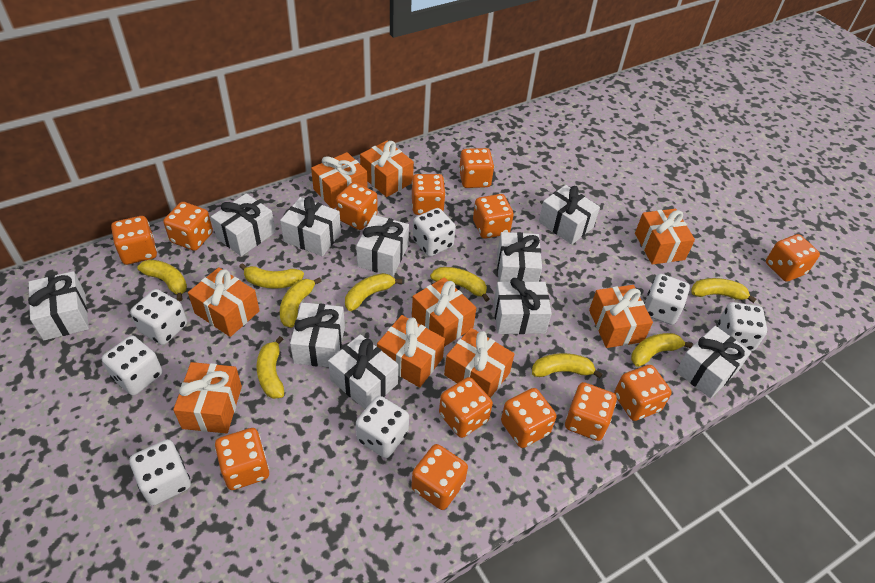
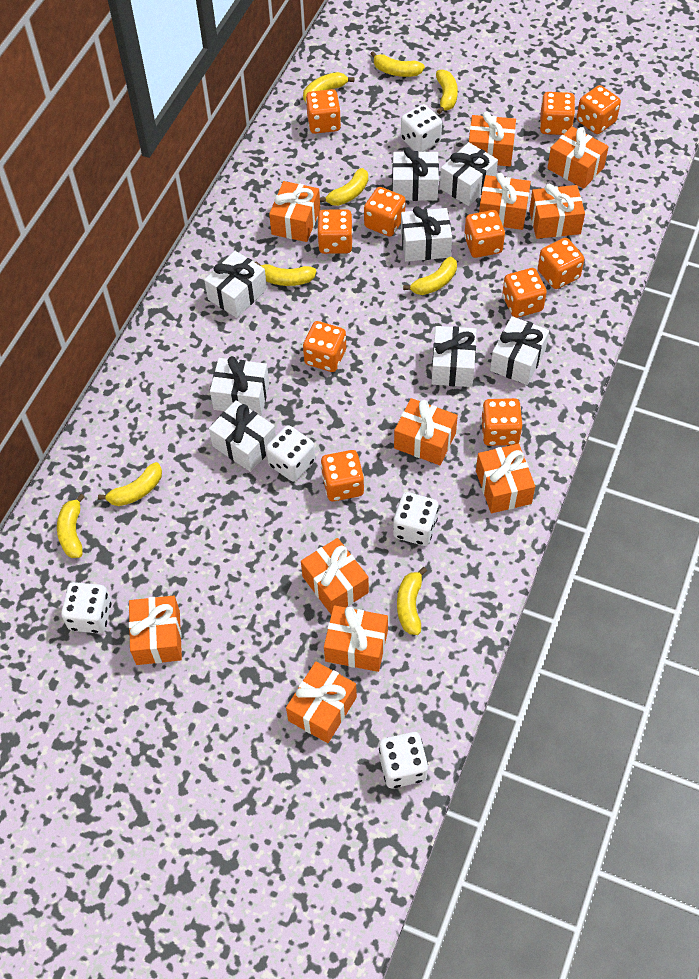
orange dice: 13 -> 11
orange gift: 9 -> 11
white dice: 7 -> 5
white gift: 10 -> 8

